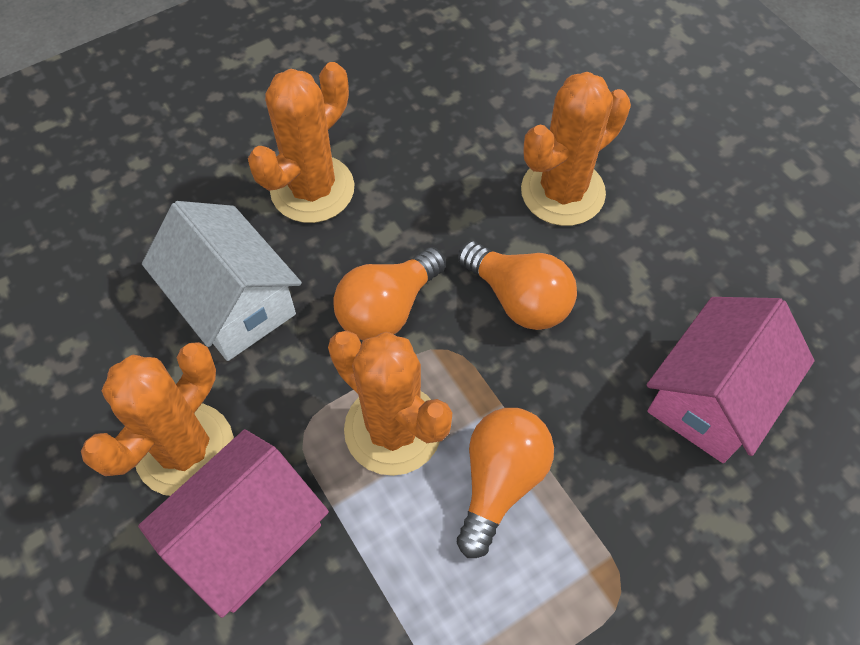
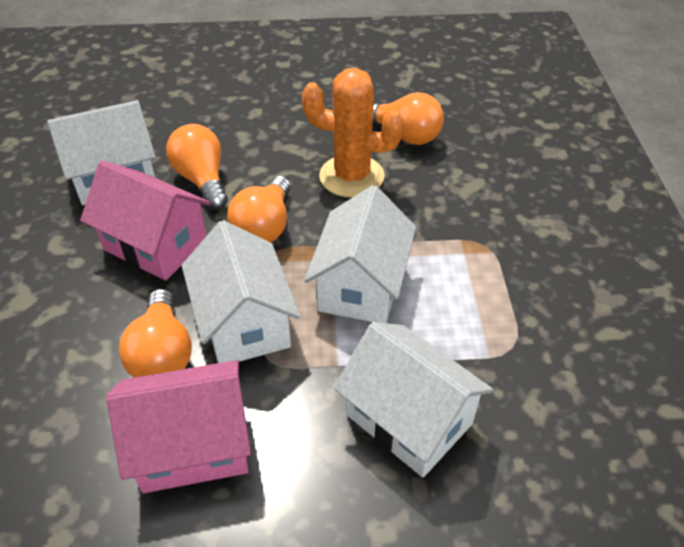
orange cactus: 4 -> 1
orange light bulb: 3 -> 4
white house: 1 -> 4

